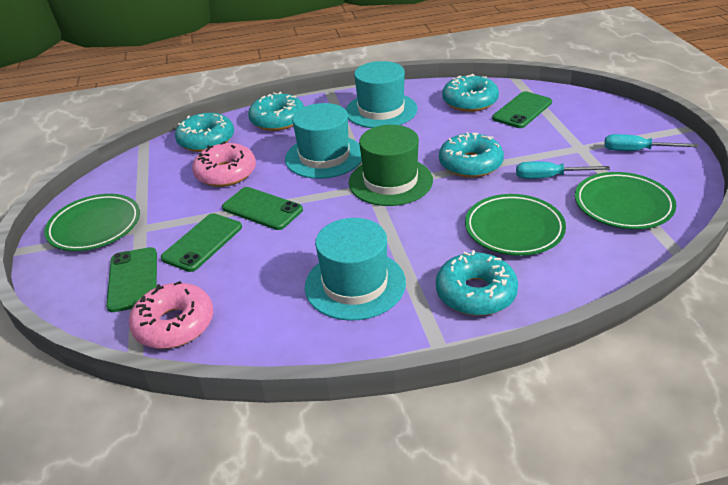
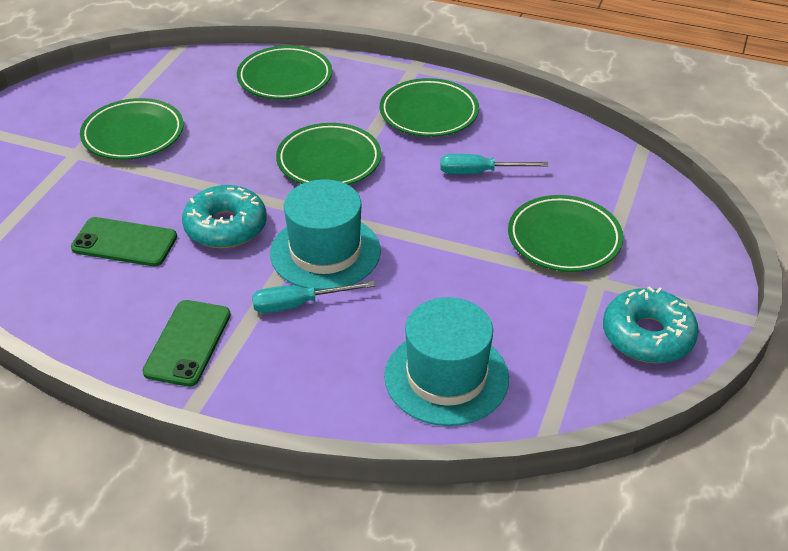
green hat: 1 -> 0
green phone: 4 -> 2
green plate: 3 -> 5
pink donut: 2 -> 0
turquoise donut: 5 -> 2
turquoise hat: 3 -> 2

